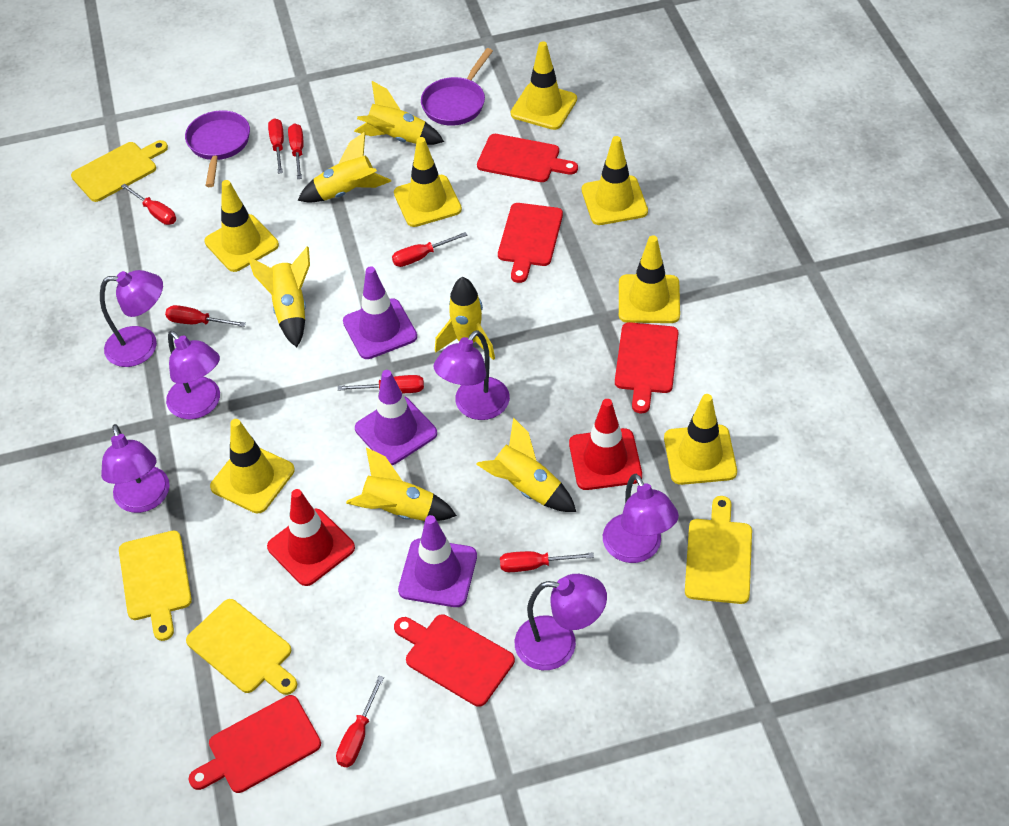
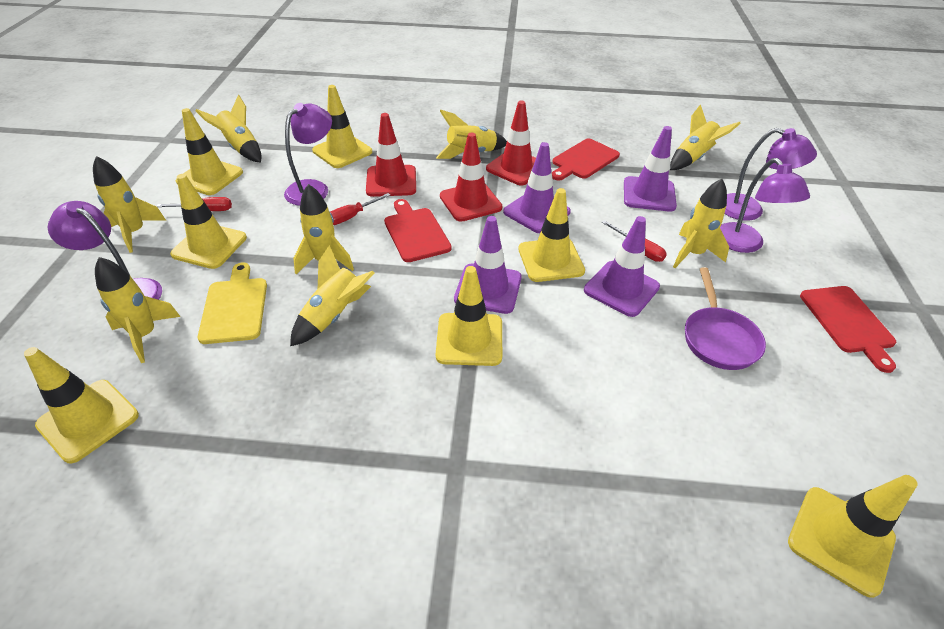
purple lamp: 6 -> 4
purple pan: 2 -> 1
purple traffic cone: 3 -> 4
red cutting board: 5 -> 3
red screwdriver: 8 -> 3
red traffic cone: 2 -> 3
yellow cutting board: 4 -> 1
yellow rocket: 6 -> 8

